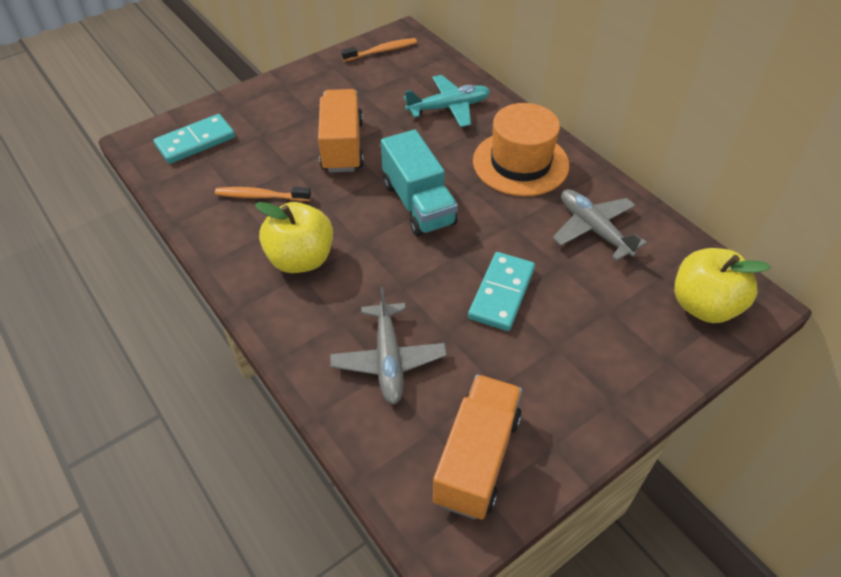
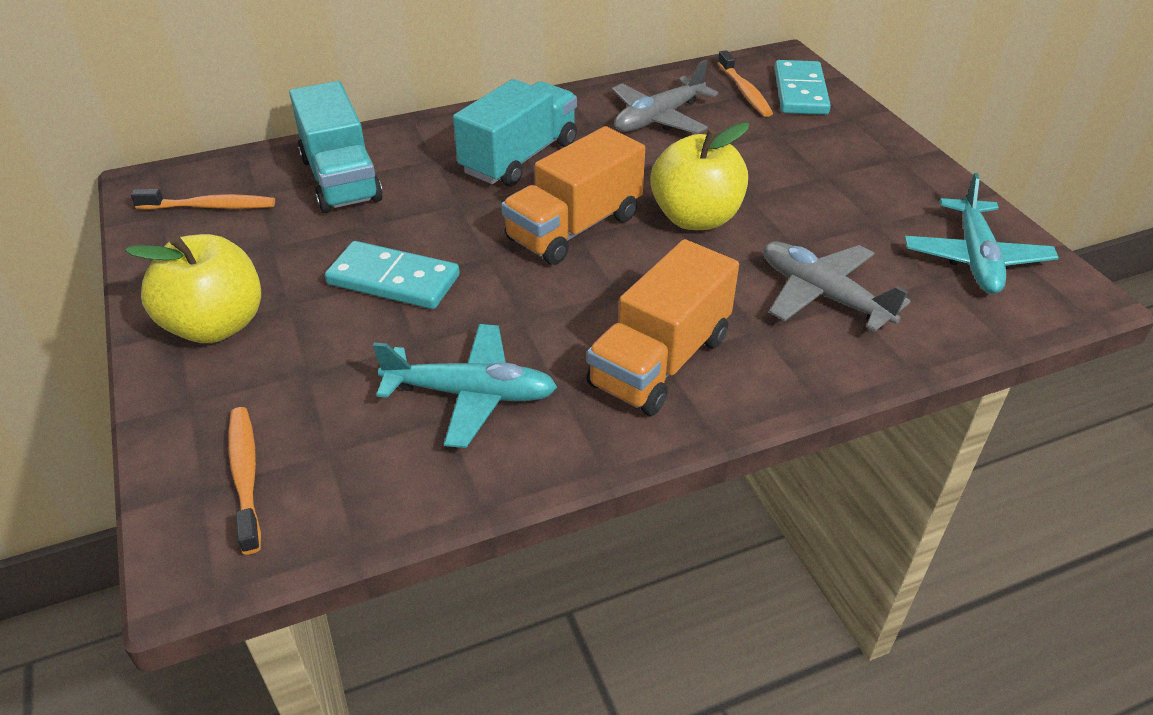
orange hat: 1 -> 0
orange toothbrush: 2 -> 3
turquoise plane: 1 -> 2
turquoise truck: 1 -> 2

